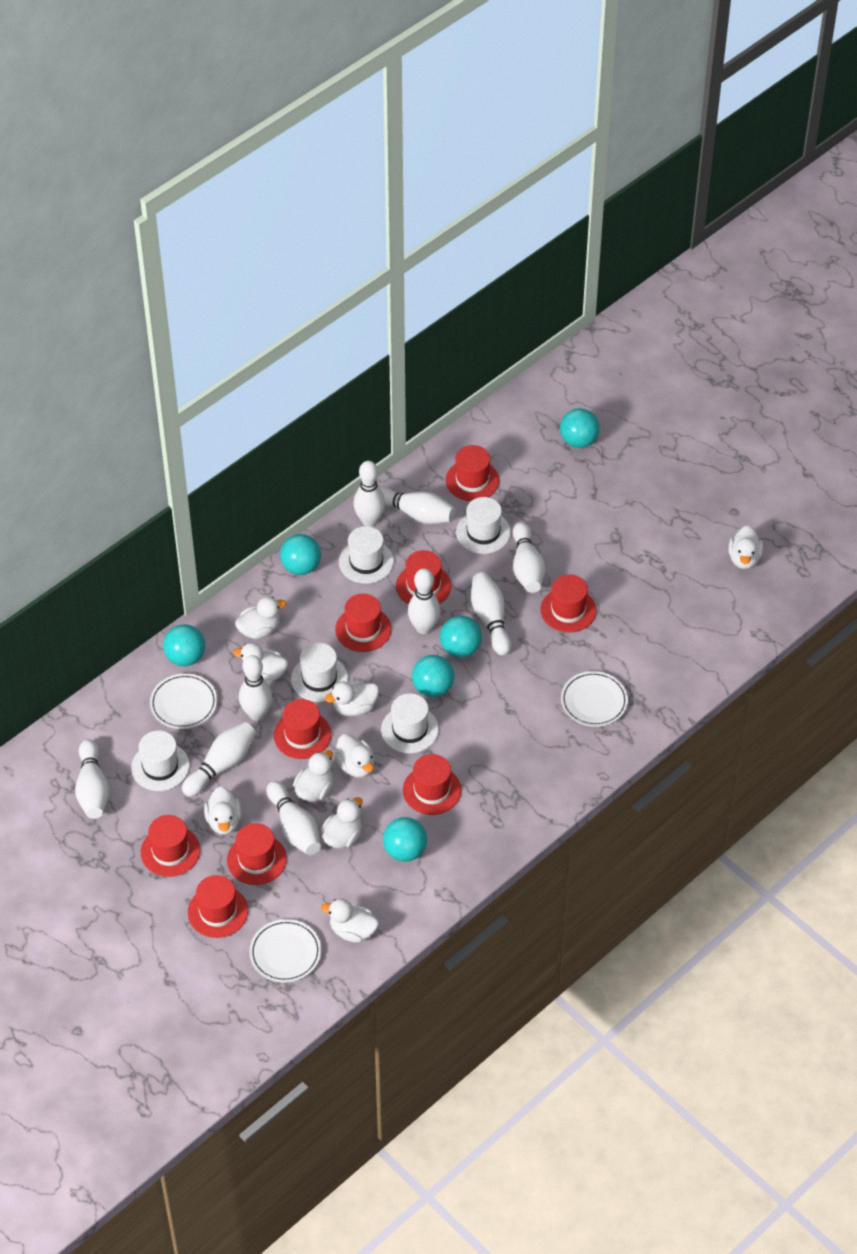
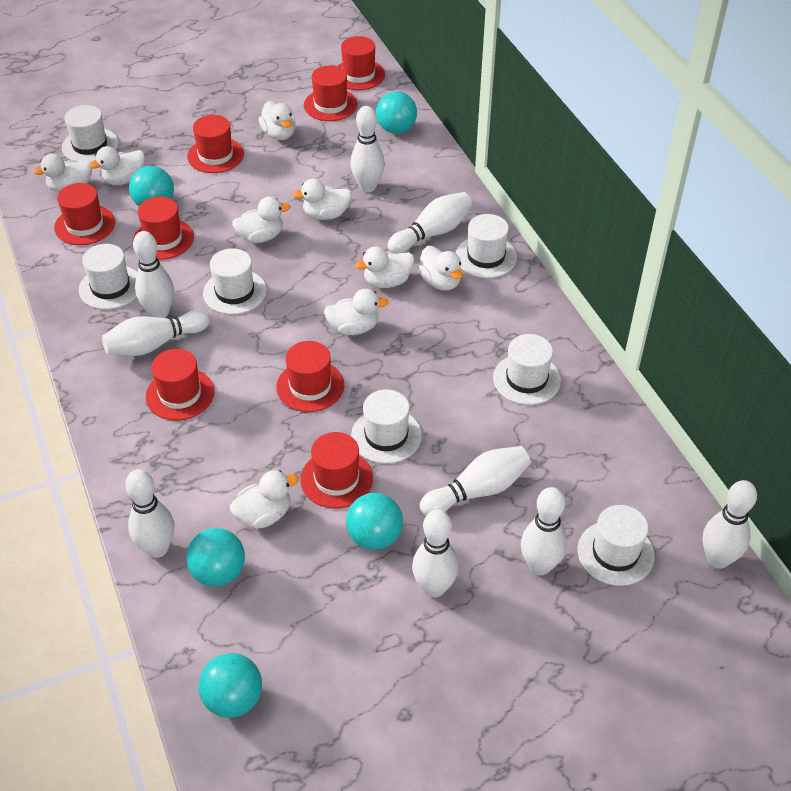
red hat: 9 -> 8
turquoise ball: 6 -> 5
white hat: 5 -> 7
white plate: 3 -> 0

